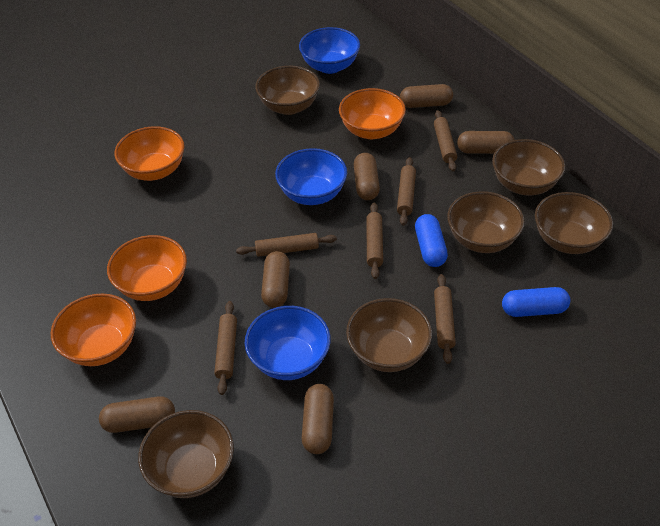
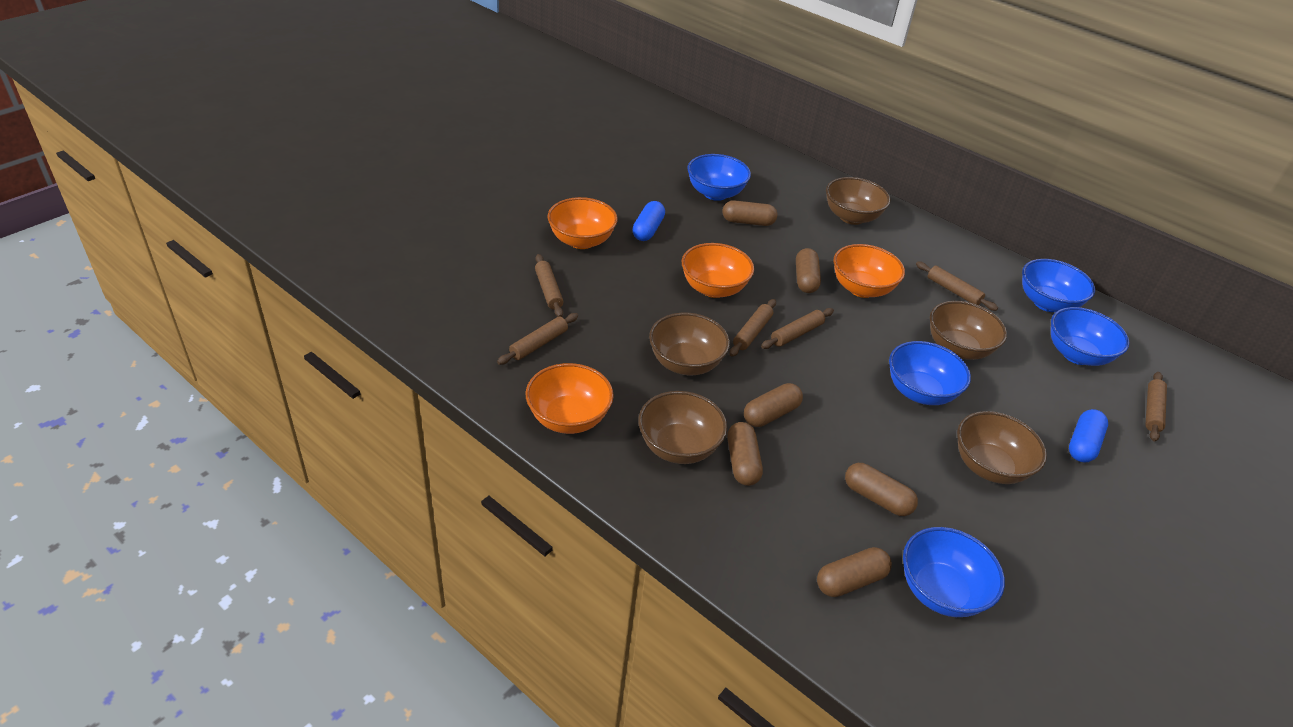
blue bowl: 3 -> 5
brown bowl: 6 -> 5

